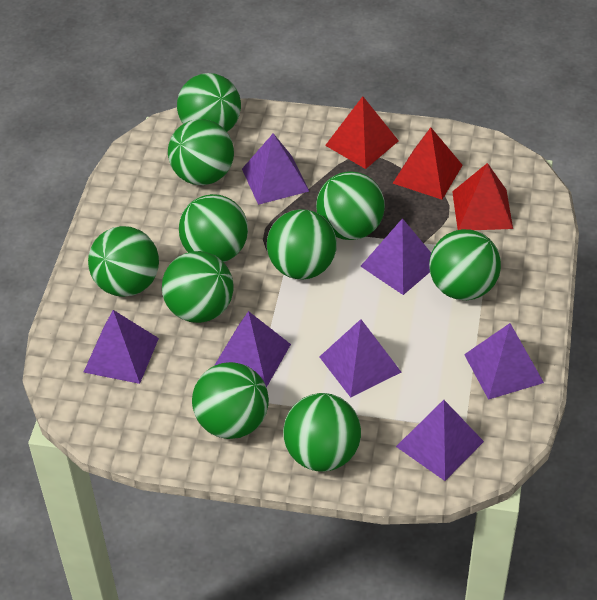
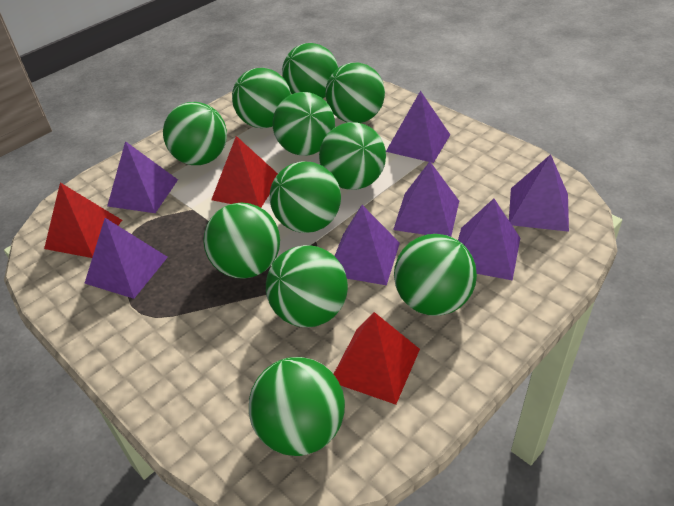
green ball: 10 -> 11

